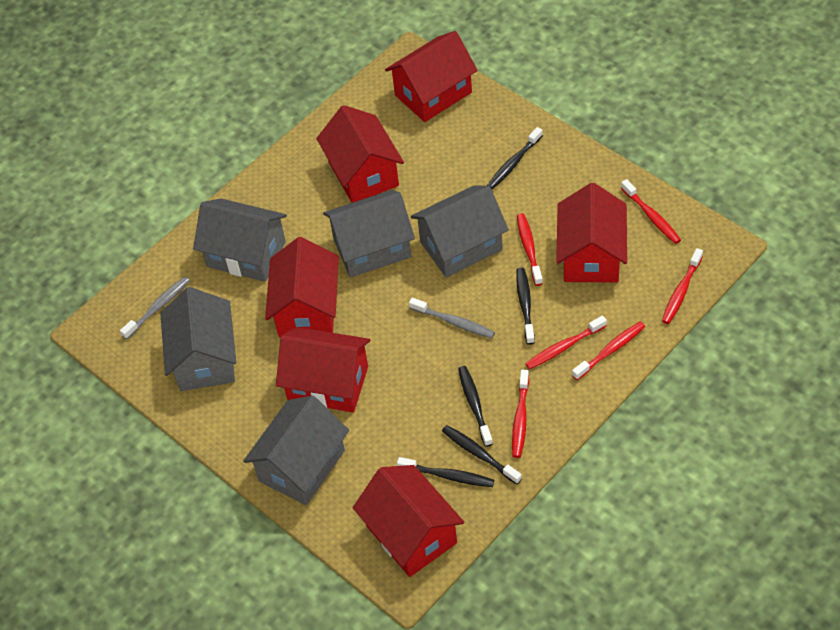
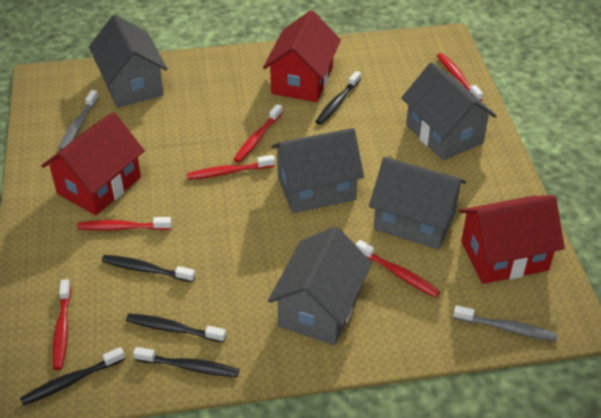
red house: 6 -> 3

